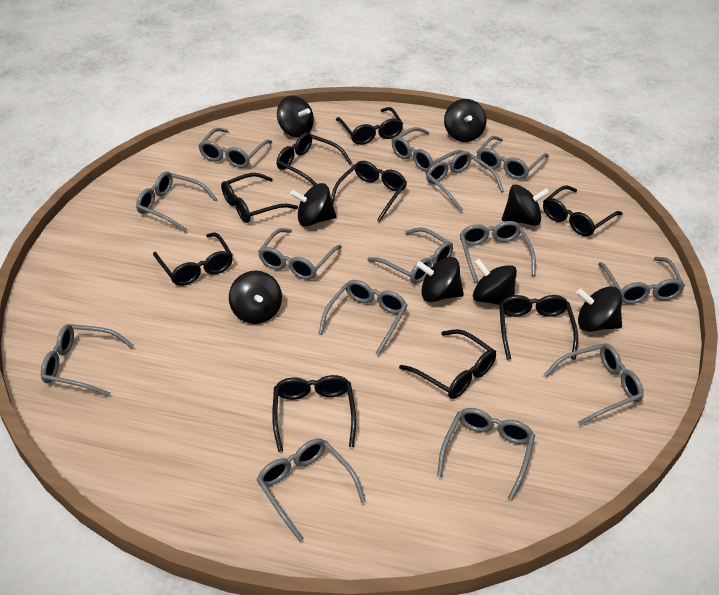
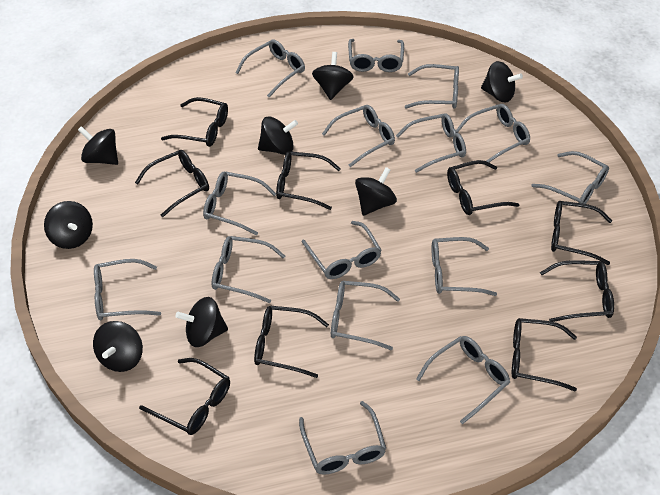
grey glasses: 14 -> 15

